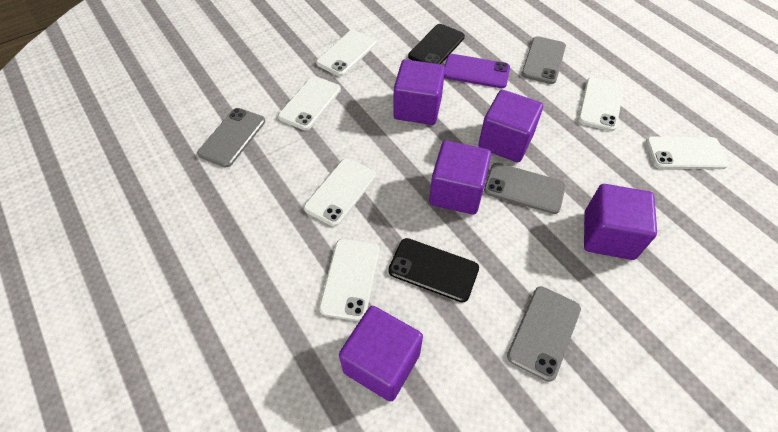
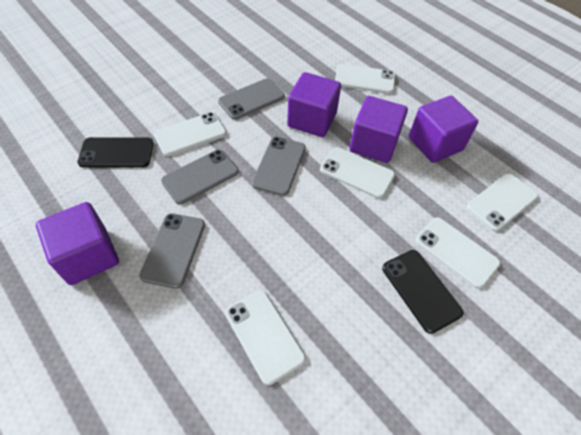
purple cube: 5 -> 4
purple phone: 1 -> 0

